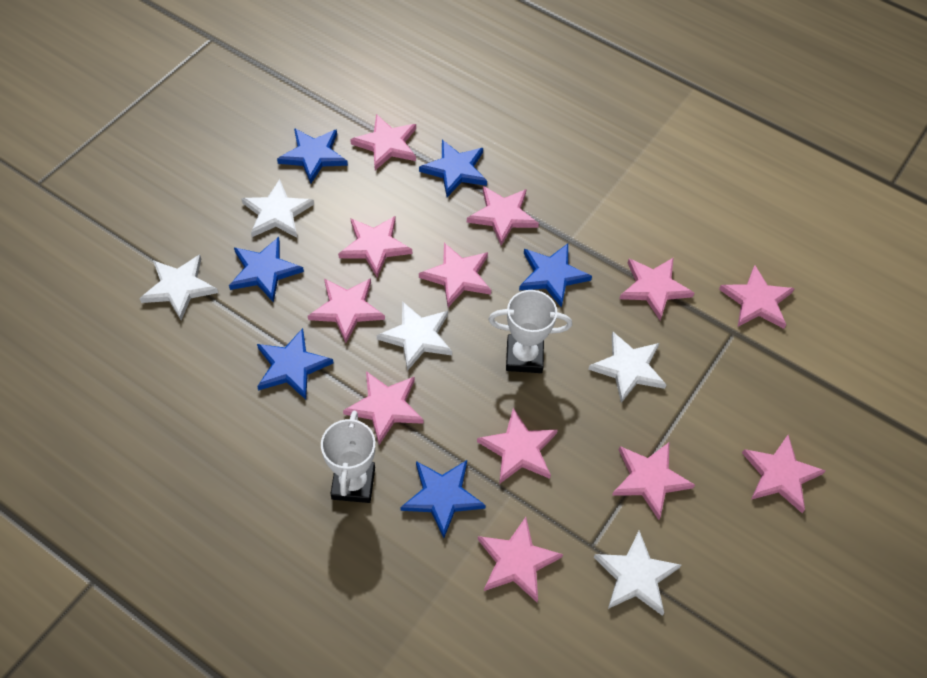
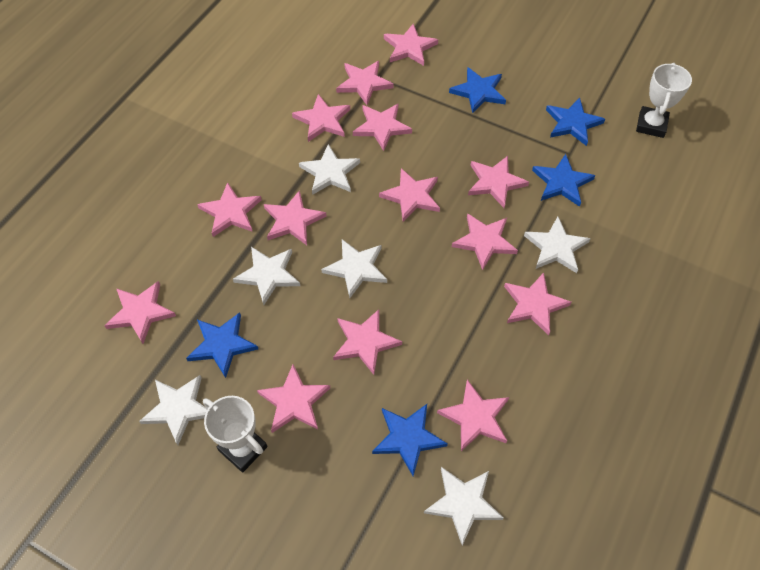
blue star: 6 -> 5
pink star: 12 -> 14
white star: 5 -> 6

